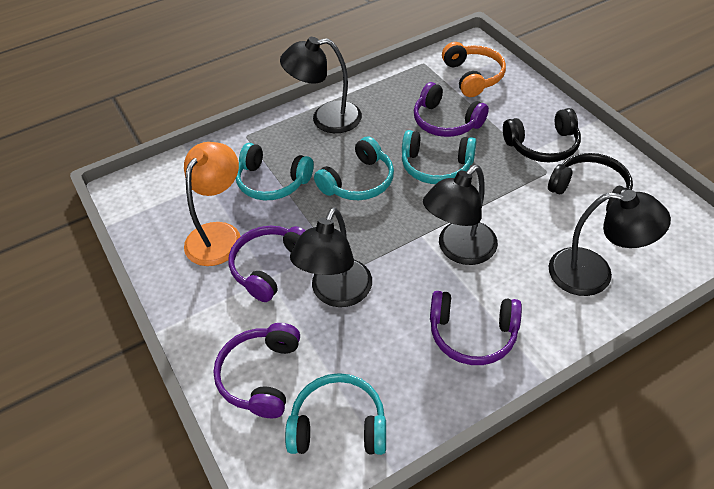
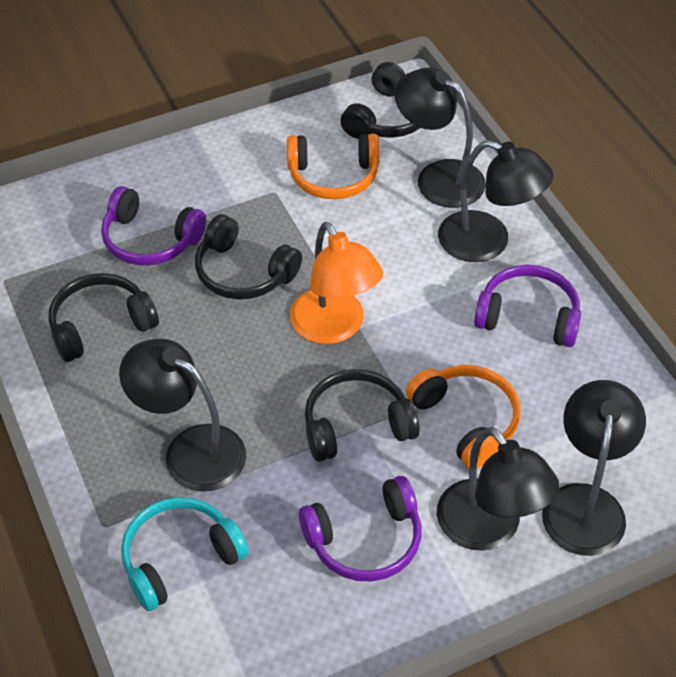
black headphones: 2 -> 4
black lamp: 4 -> 5
orange headphones: 1 -> 2
purple headphones: 4 -> 3
turquoise headphones: 4 -> 1

